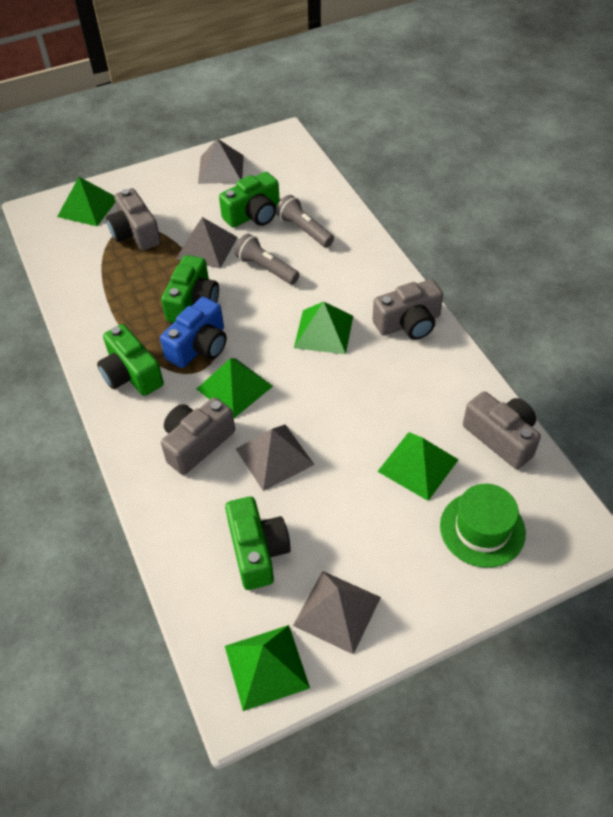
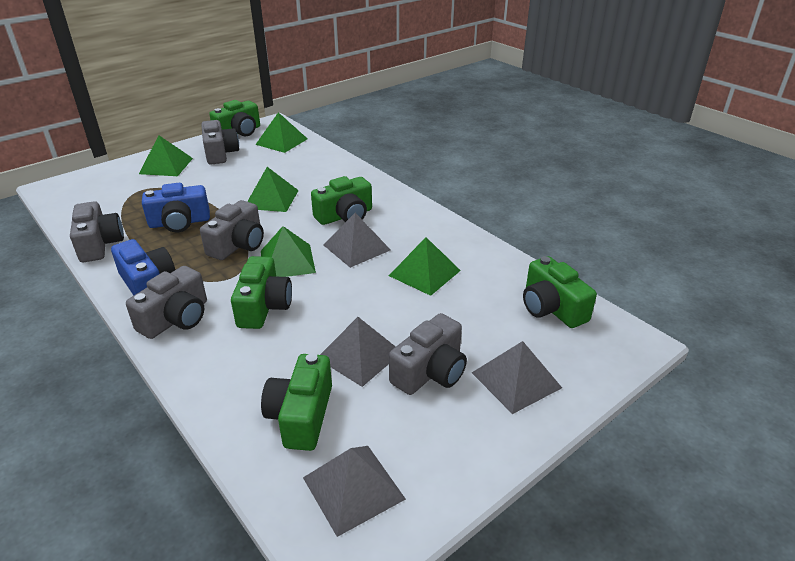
blue camera: 1 -> 2
green camera: 4 -> 5
green hat: 1 -> 0
grey camera: 4 -> 5
grey flashlight: 2 -> 0

